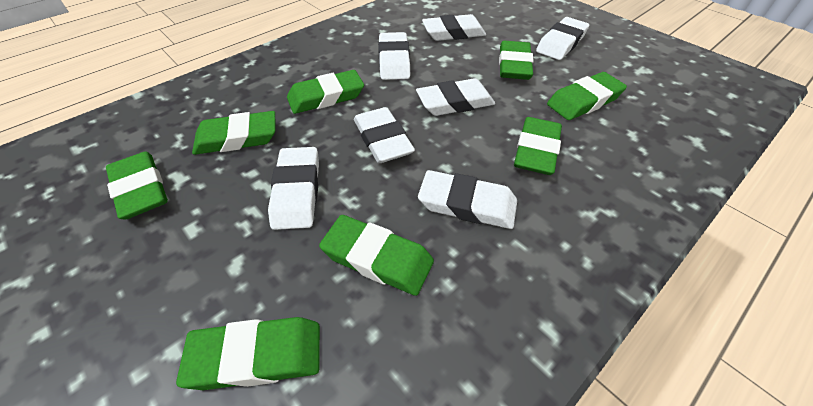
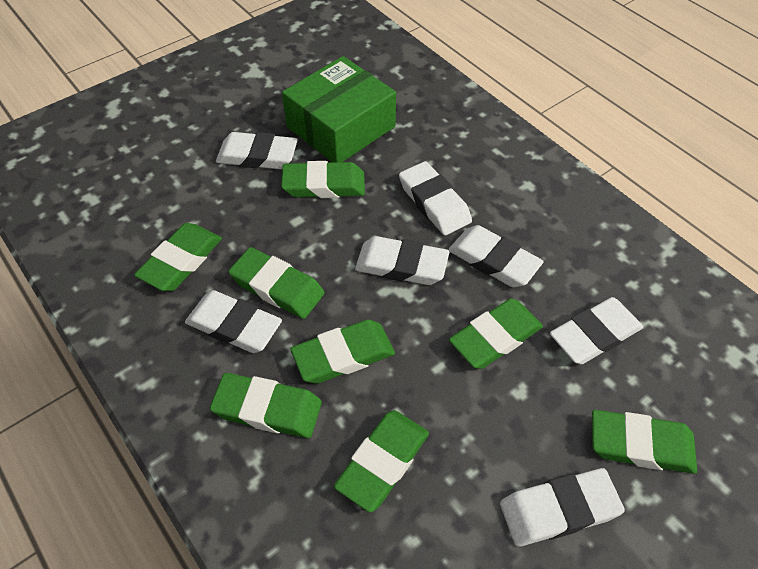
green box: 0 -> 1

